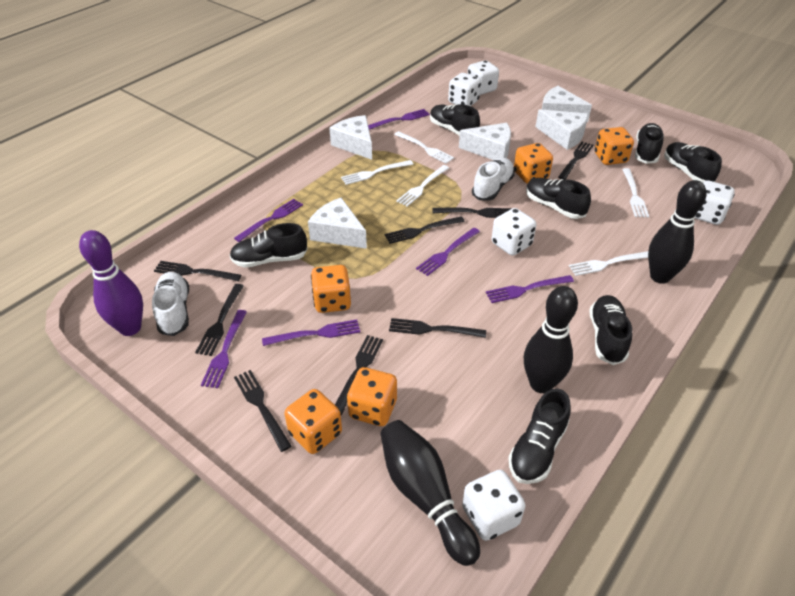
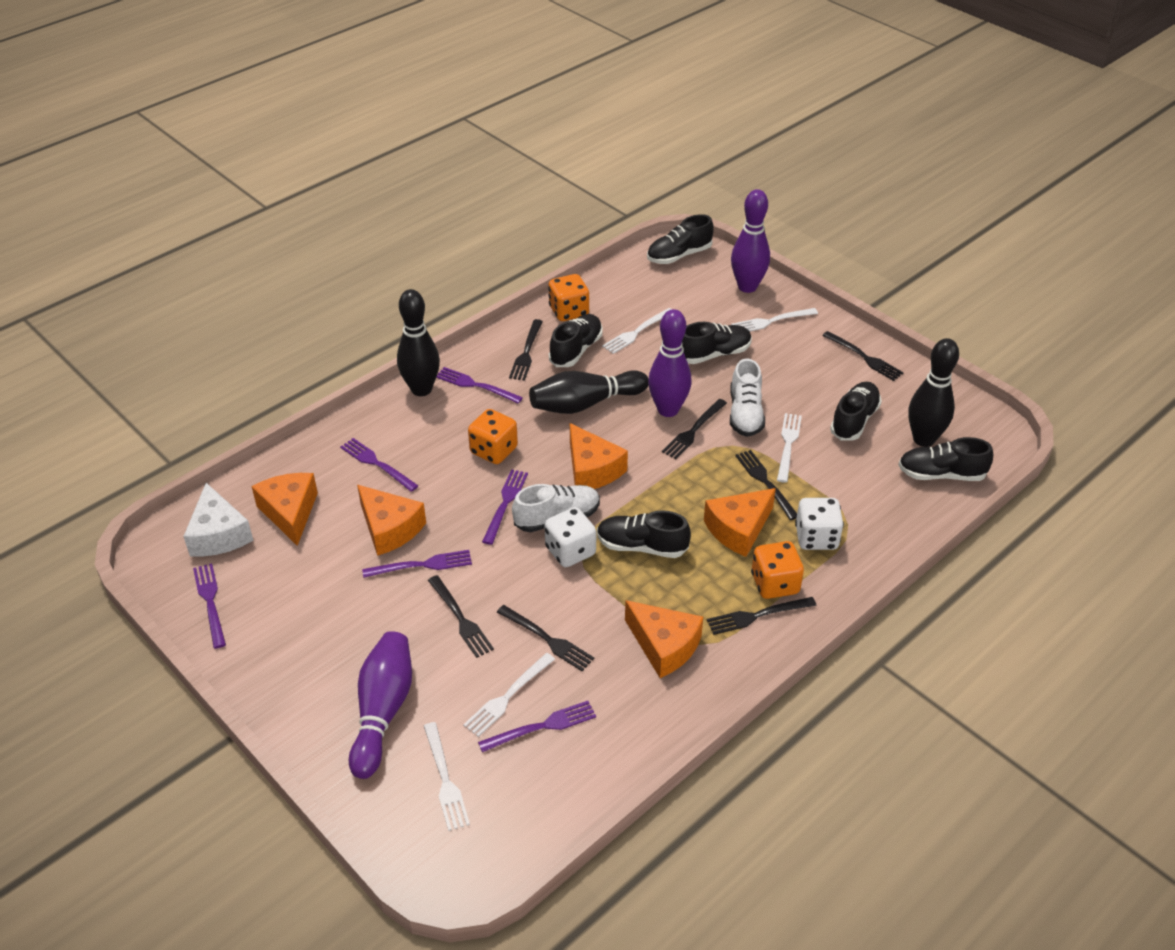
black fork: 8 -> 7
black shoe: 7 -> 6
orange cheese: 0 -> 5
orange dice: 5 -> 3
purple bowling pin: 1 -> 3
white cheese: 5 -> 1
white dice: 5 -> 2

